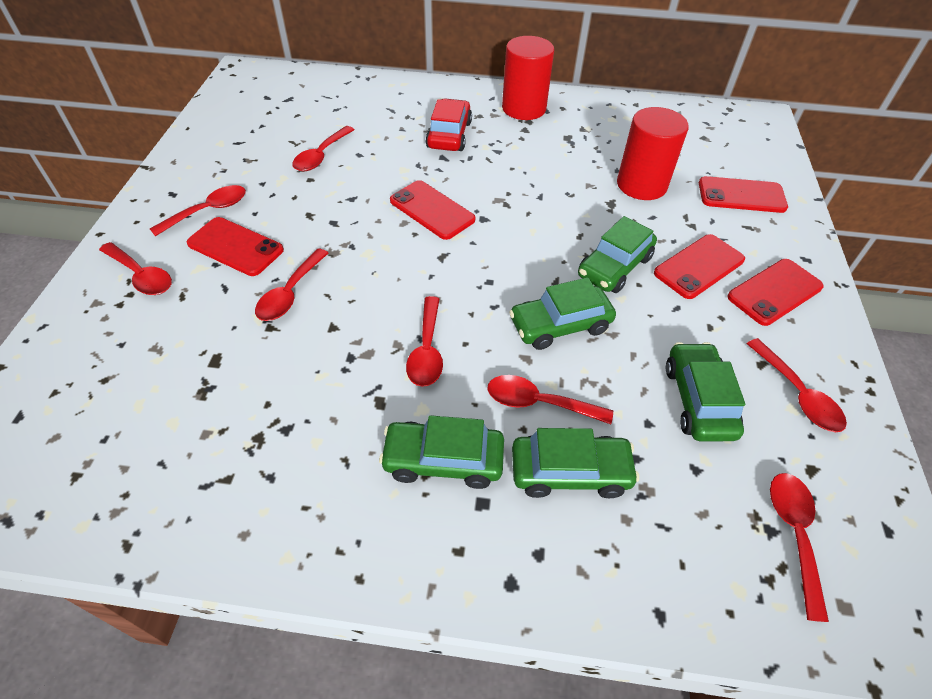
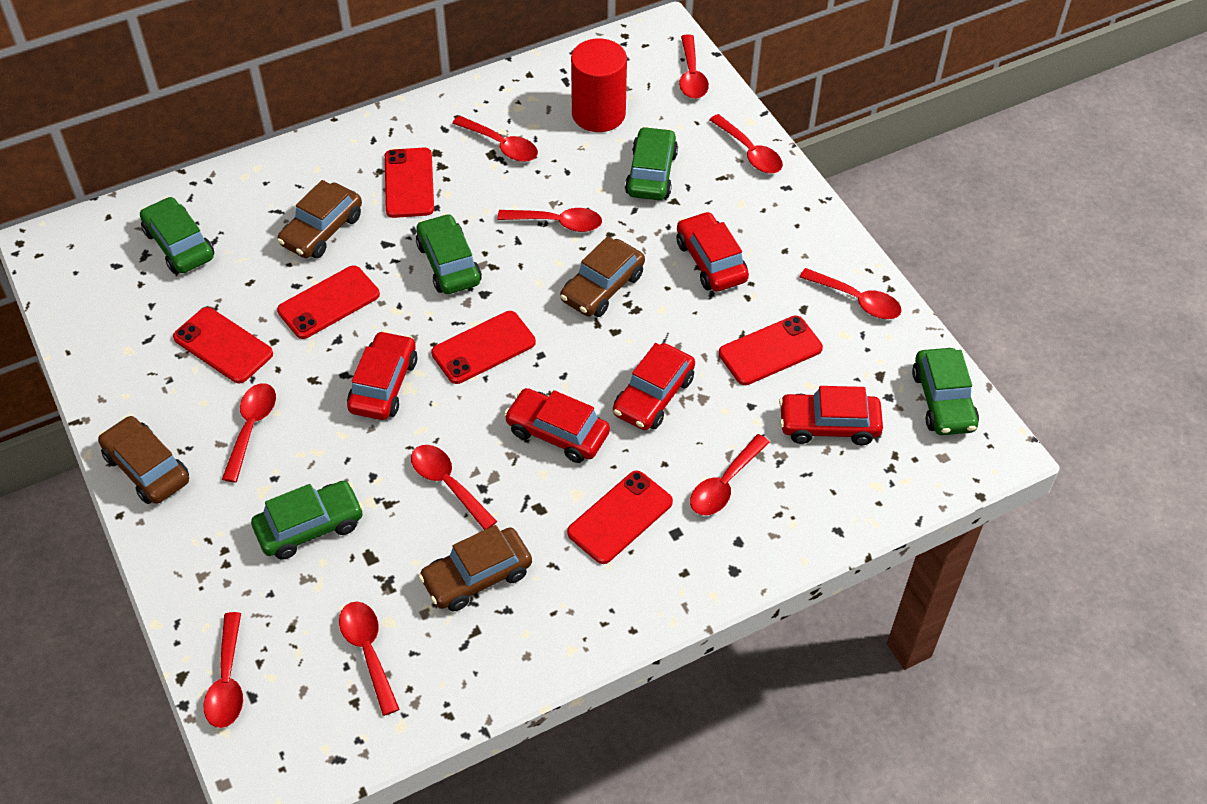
brown car: 0 -> 4
red car: 1 -> 5
red cylinder: 2 -> 1
red phone: 5 -> 6
red spoon: 8 -> 10

